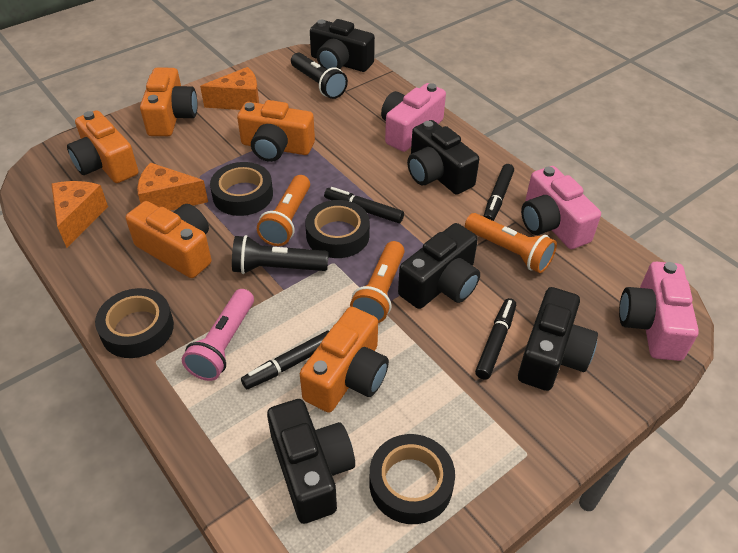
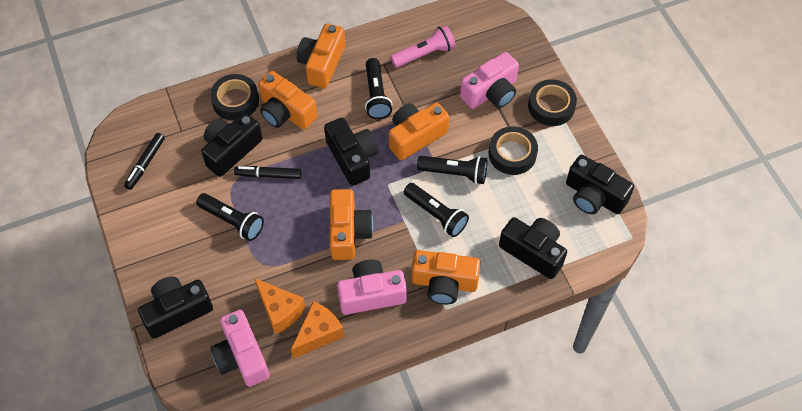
black flashlight: 2 -> 4
black marker: 4 -> 2
black tape: 4 -> 3
orange cheese: 3 -> 2
orange flashlight: 3 -> 0

